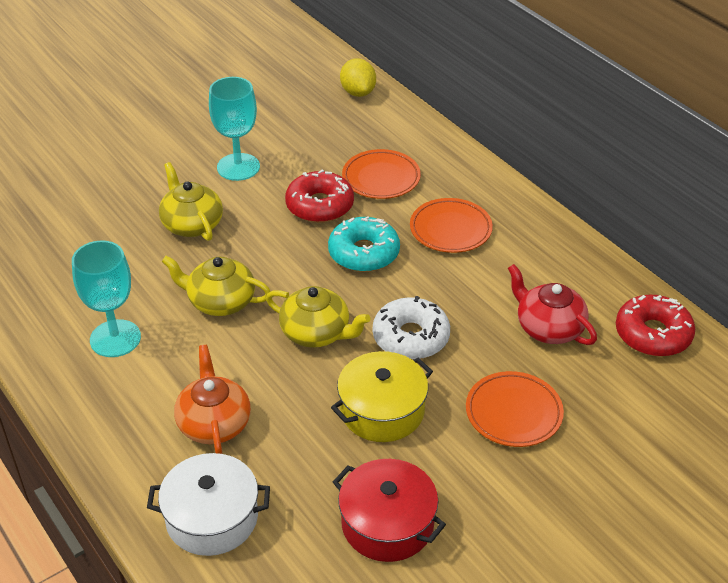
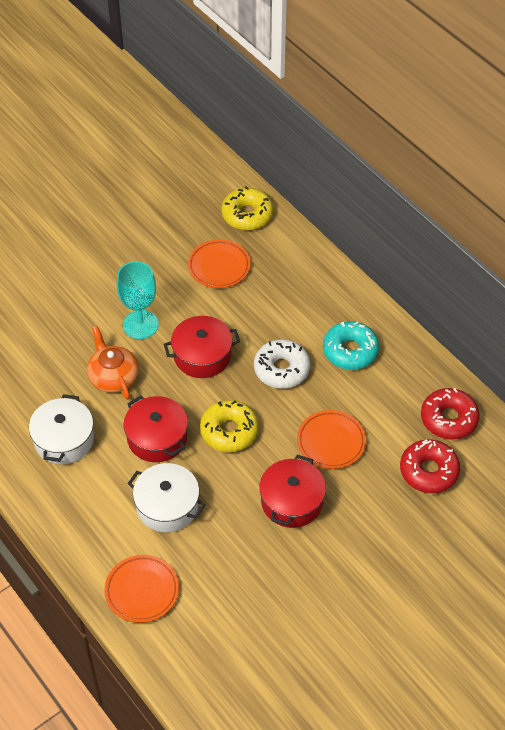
red pot: 1 -> 3
red teapot: 1 -> 0
turquoise goblet: 2 -> 1
white pot: 1 -> 2
yellow donut: 0 -> 2
yellow lemon: 1 -> 0
yellow pot: 1 -> 0
yellow teapot: 3 -> 0

